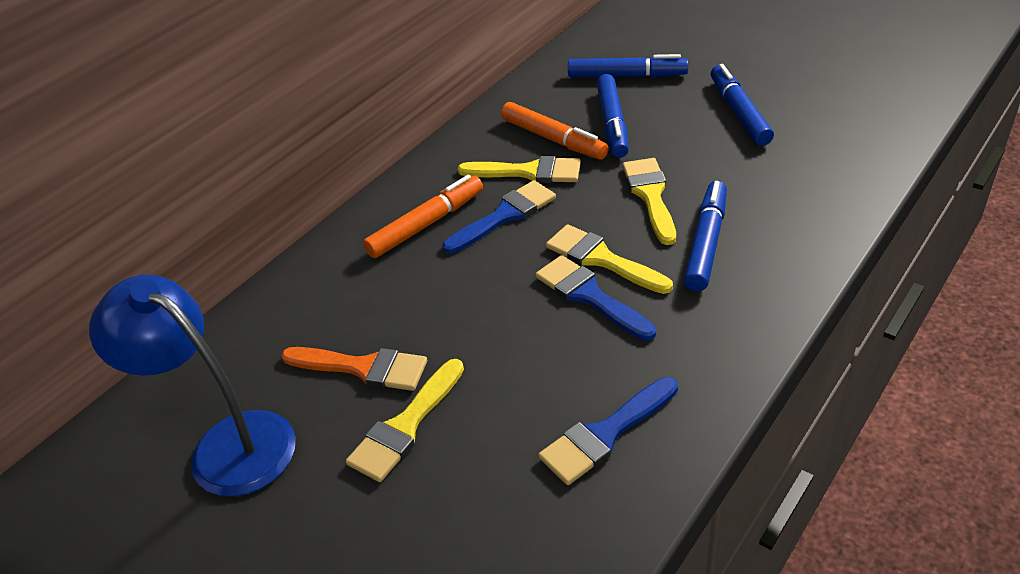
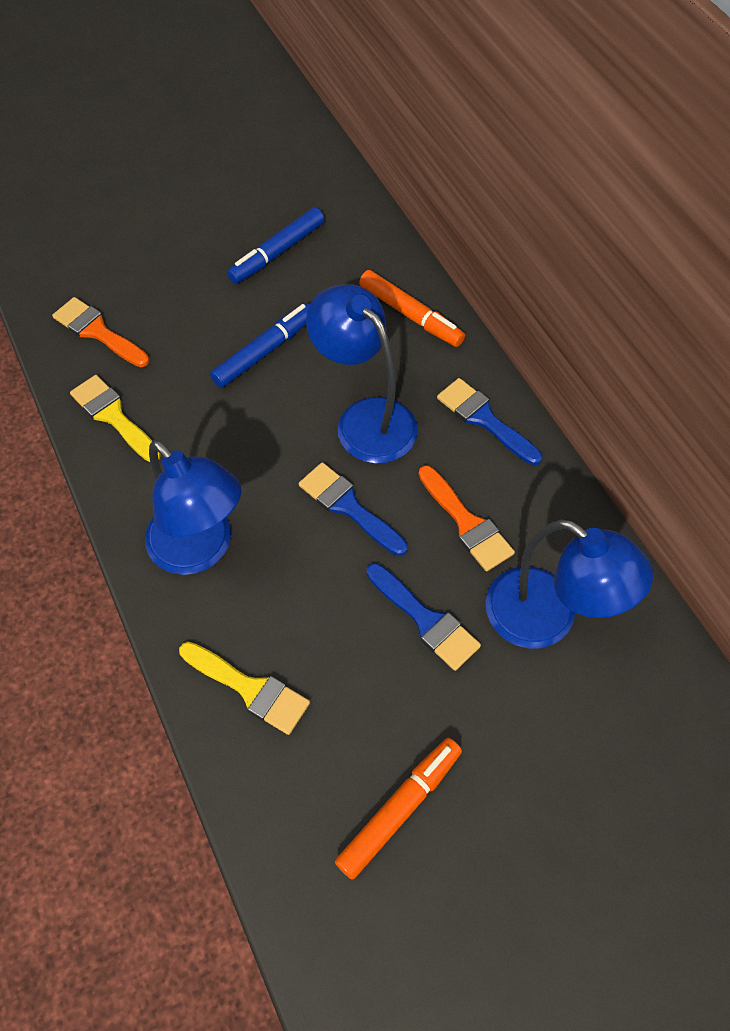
blue lamp: 1 -> 3
blue marker: 4 -> 2
orange brush: 1 -> 2
yellow brush: 4 -> 2

